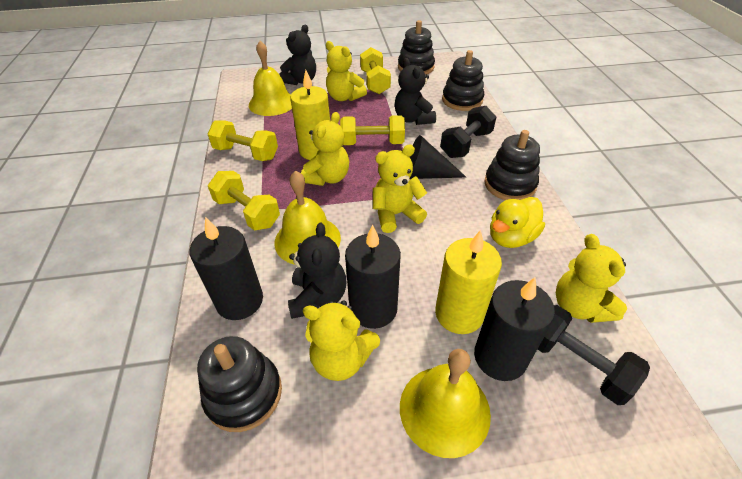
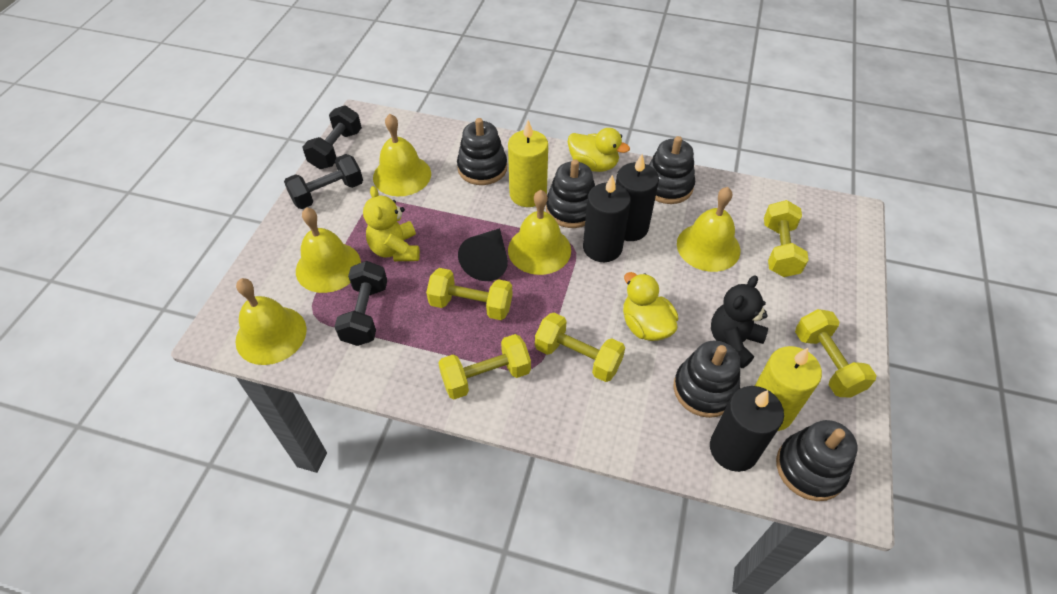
black dumbbell: 2 -> 3
black stacking toy: 4 -> 5
black teddy bear: 3 -> 1
yellow bell: 3 -> 5
yellow duck: 1 -> 2
yellow dumbbell: 4 -> 5
yellow teddy bear: 5 -> 1

